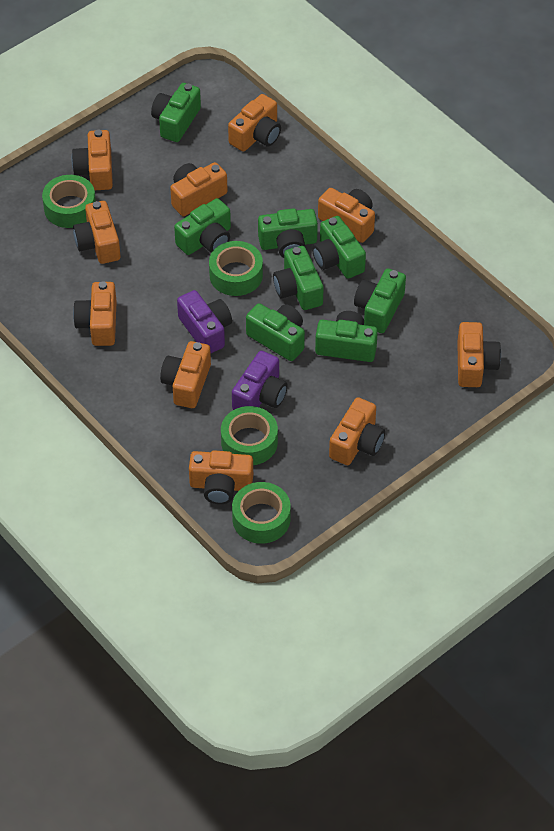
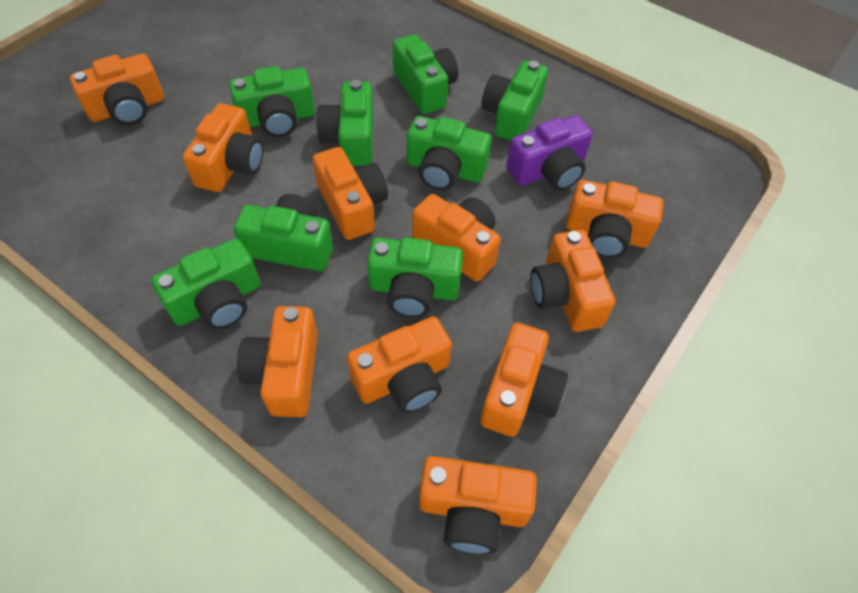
green tape: 4 -> 0
purple camera: 2 -> 1

